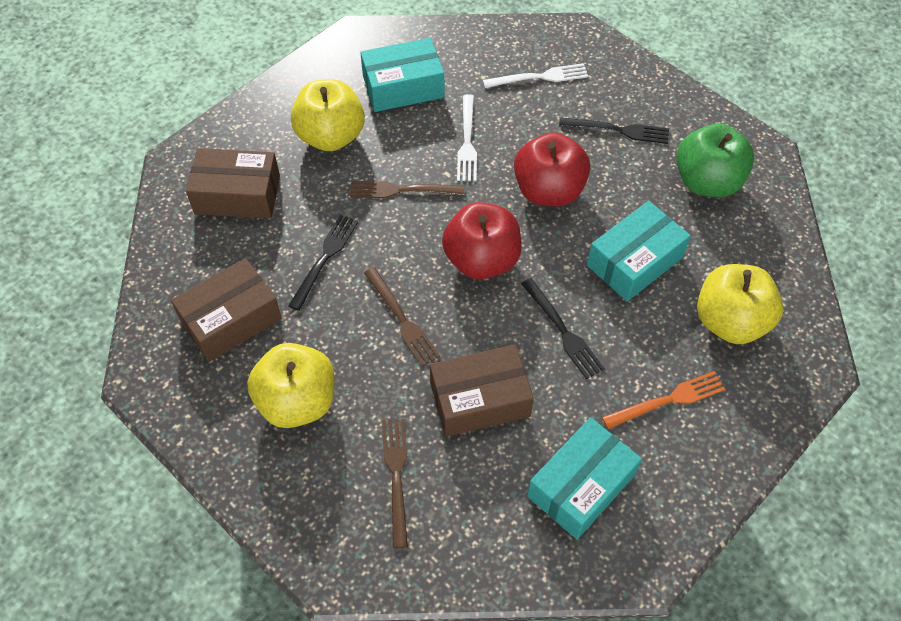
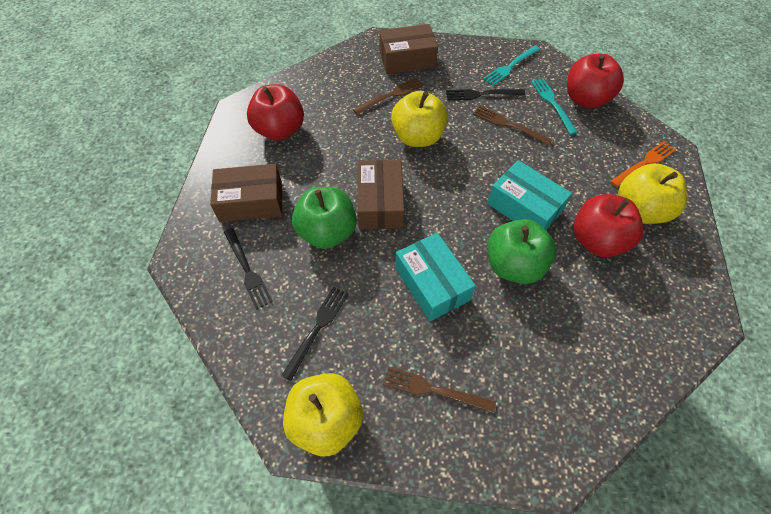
green apple: 1 -> 2
red apple: 2 -> 3
turquoise box: 3 -> 2
turquoise fork: 0 -> 2
white fork: 2 -> 0

